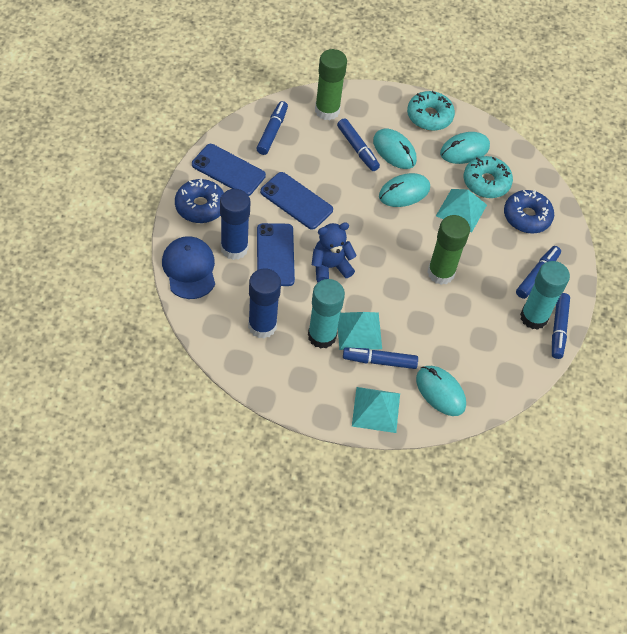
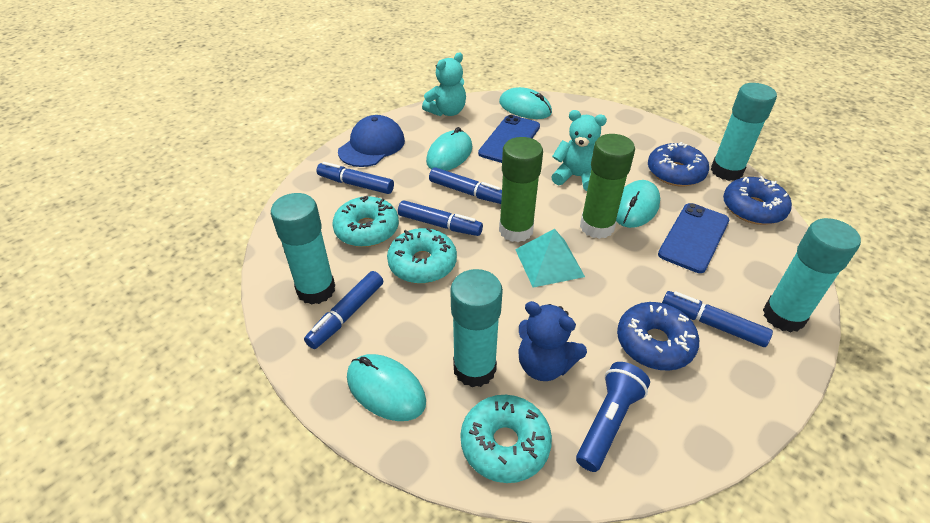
blue donut: 2 -> 3
blue flashlight: 0 -> 1
blue glue stick: 2 -> 0
blue phone: 3 -> 2
turquoise donut: 2 -> 3
turquoise glue stick: 2 -> 4
turquoise pyramid: 3 -> 1
turquoise teddy bear: 0 -> 2

